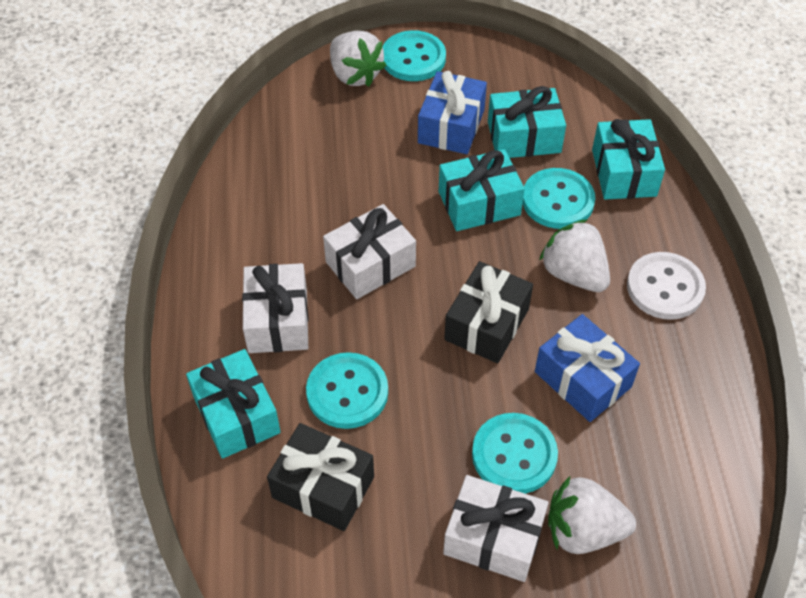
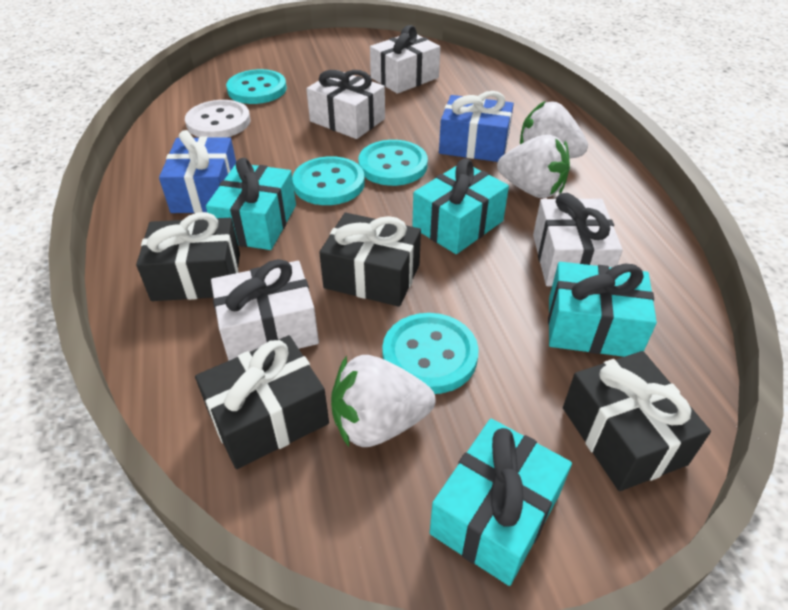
black gift: 2 -> 4
white gift: 3 -> 4

